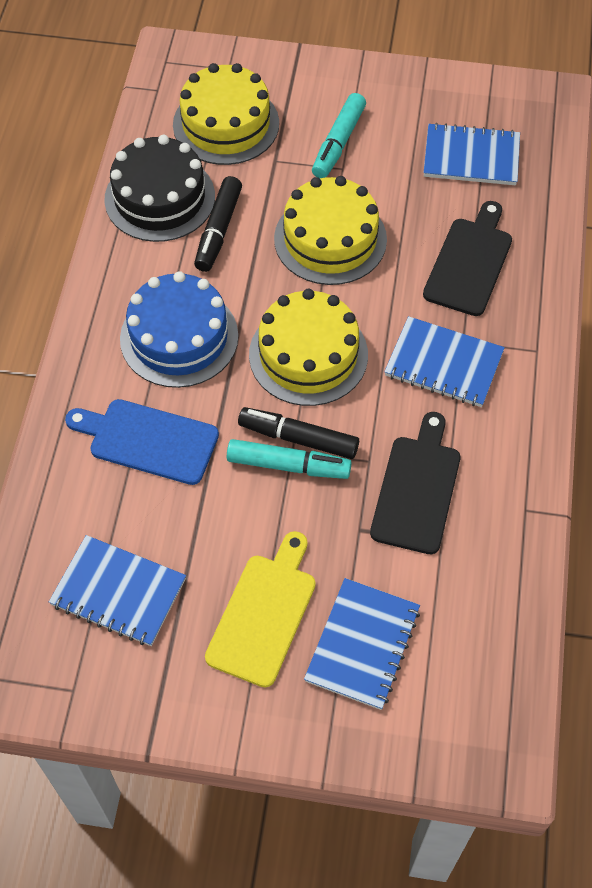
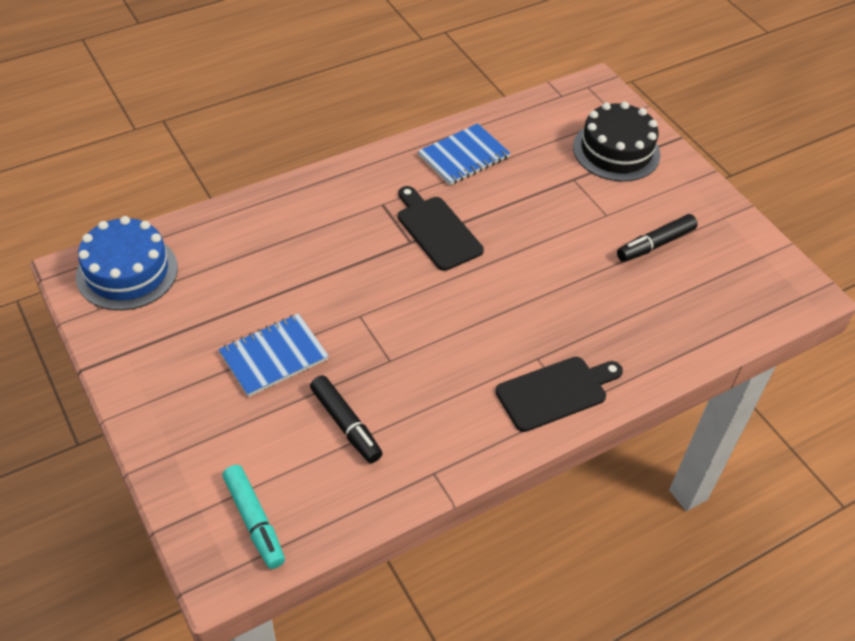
blue cutting board: 1 -> 0
blue notebook: 4 -> 2
turquoise marker: 2 -> 1
yellow cake: 3 -> 0
yellow cutting board: 1 -> 0

